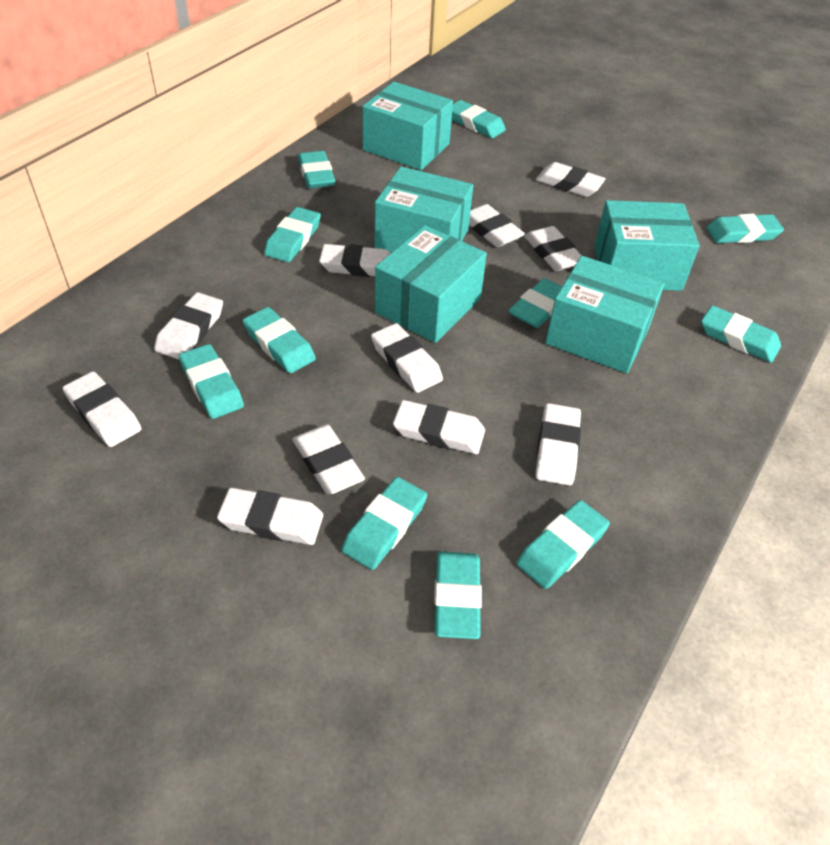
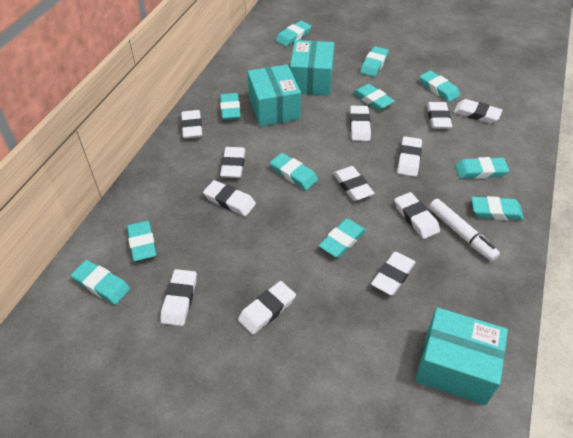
turquoise box: 5 -> 3
white eraser: 11 -> 12
white marker: 0 -> 1

